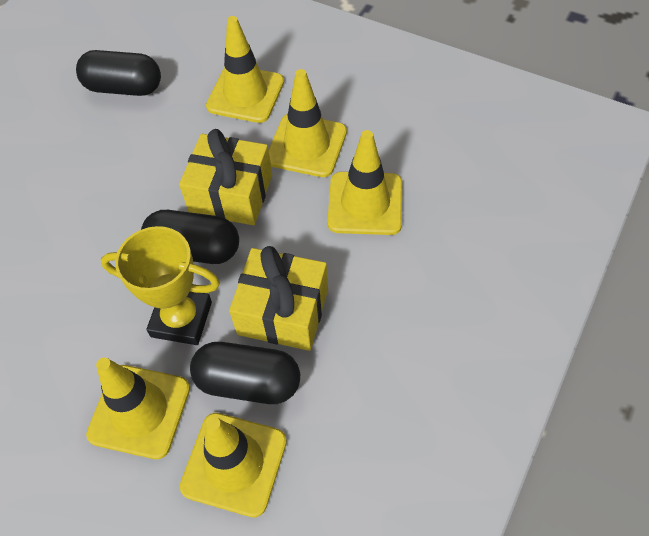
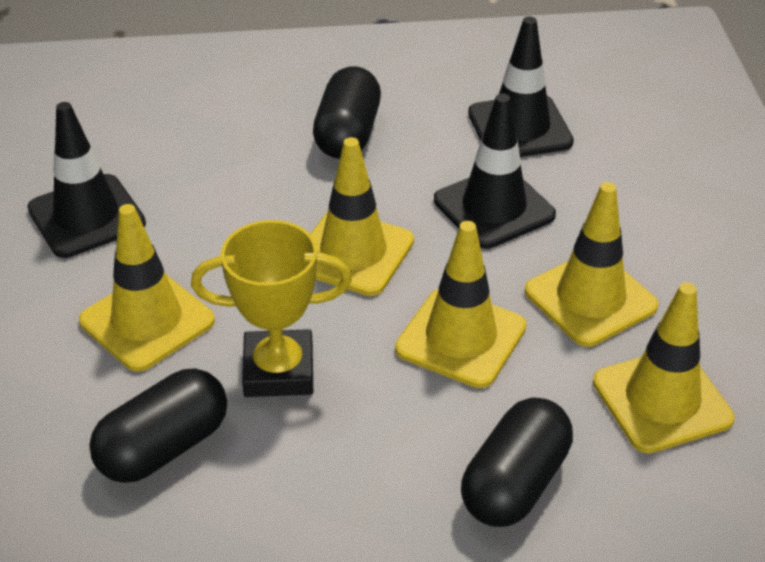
black traffic cone: 0 -> 3
yellow gift: 2 -> 0

